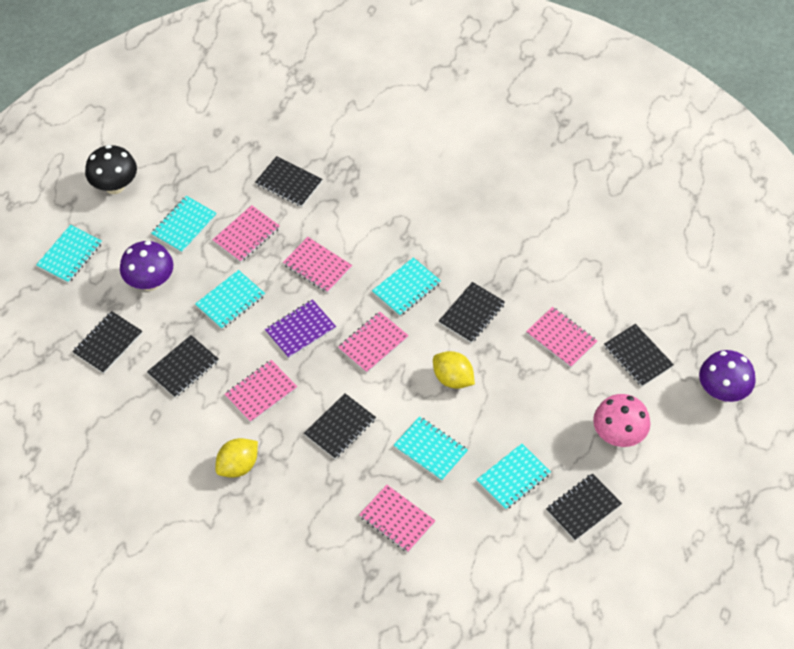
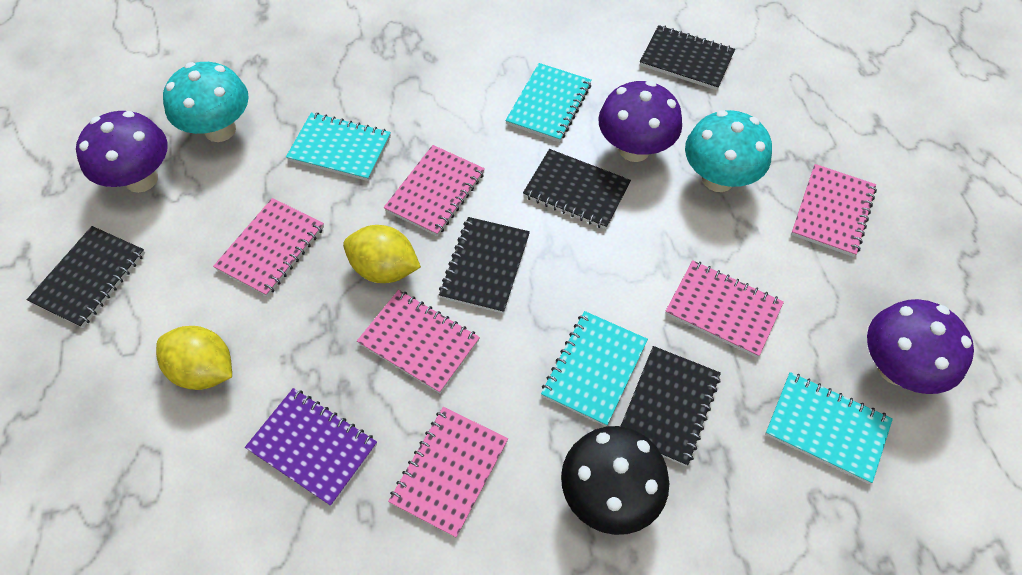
black notebook: 7 -> 5
pink mushroom: 1 -> 0
purple mushroom: 2 -> 3
turquoise mushroom: 0 -> 2
turquoise notebook: 6 -> 4

